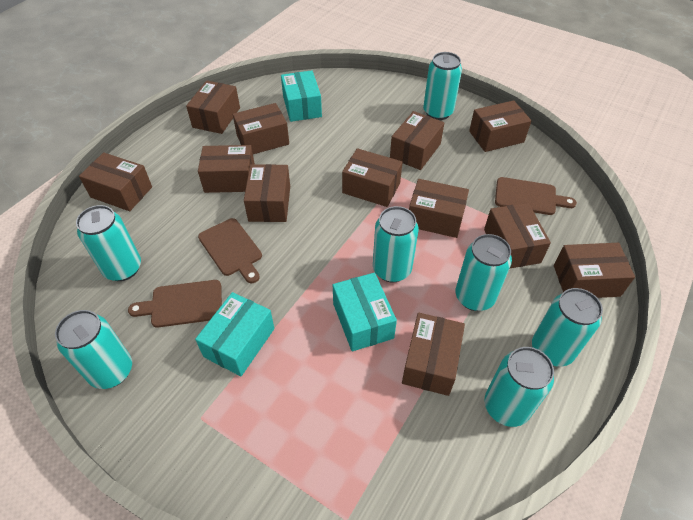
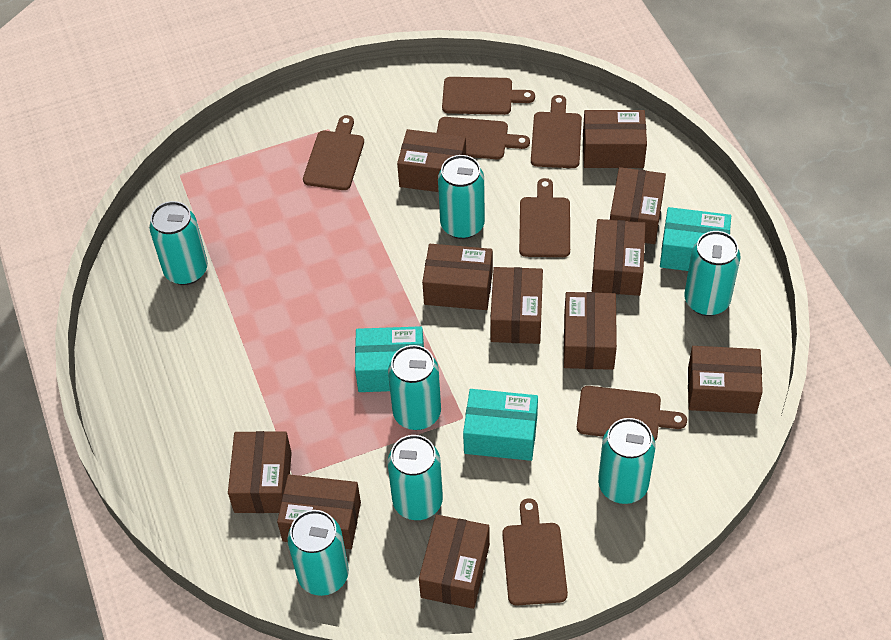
brown box: 12 -> 11
brown cutting board: 3 -> 7

